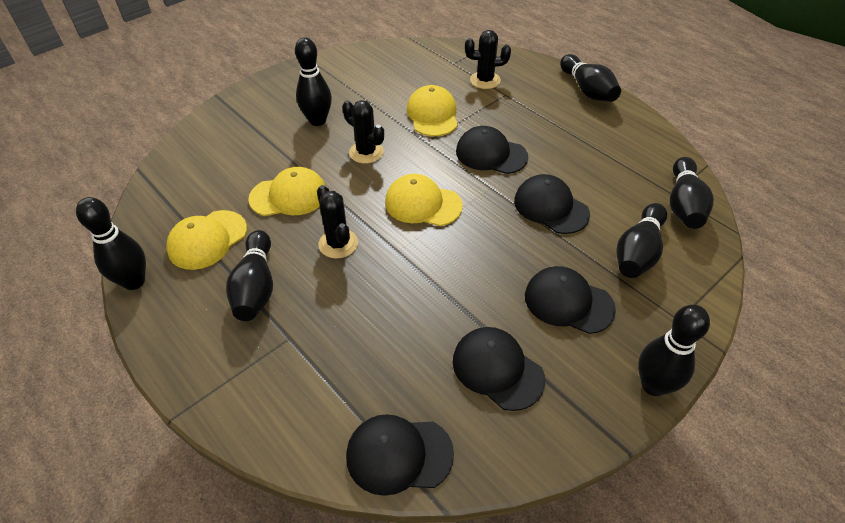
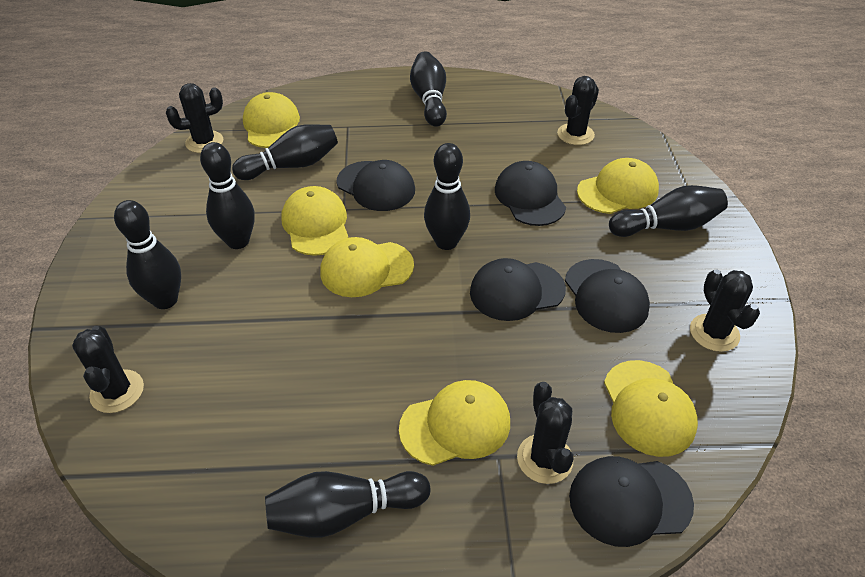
black cactus: 3 -> 5
yellow cap: 4 -> 6

